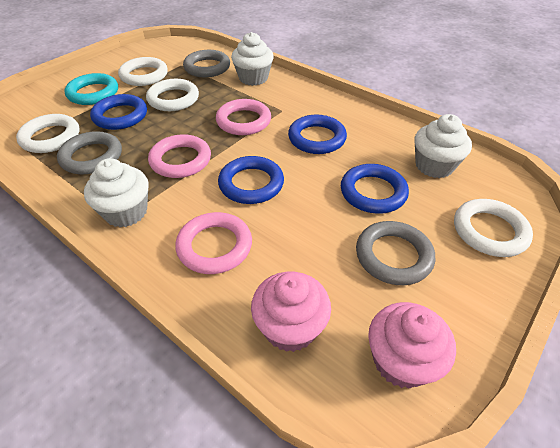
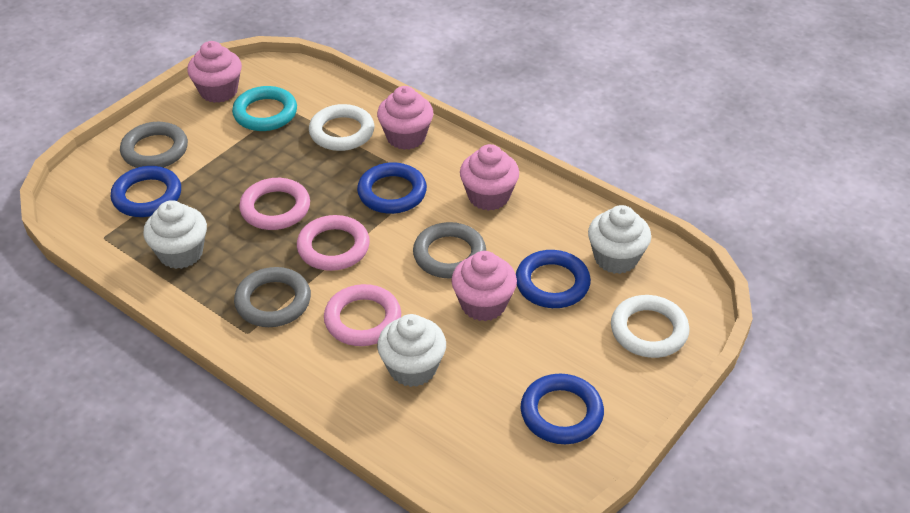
pink cupcake: 2 -> 4
white ring: 4 -> 2

